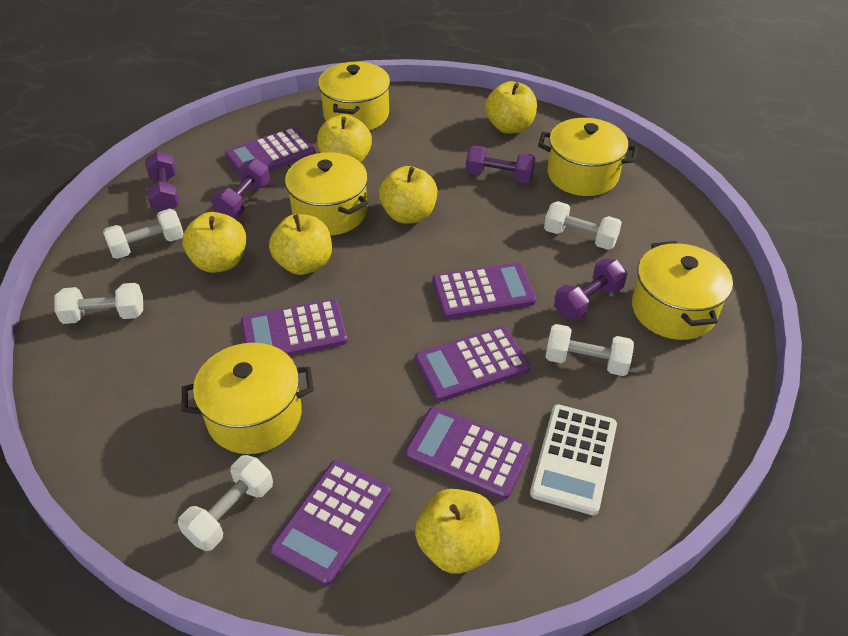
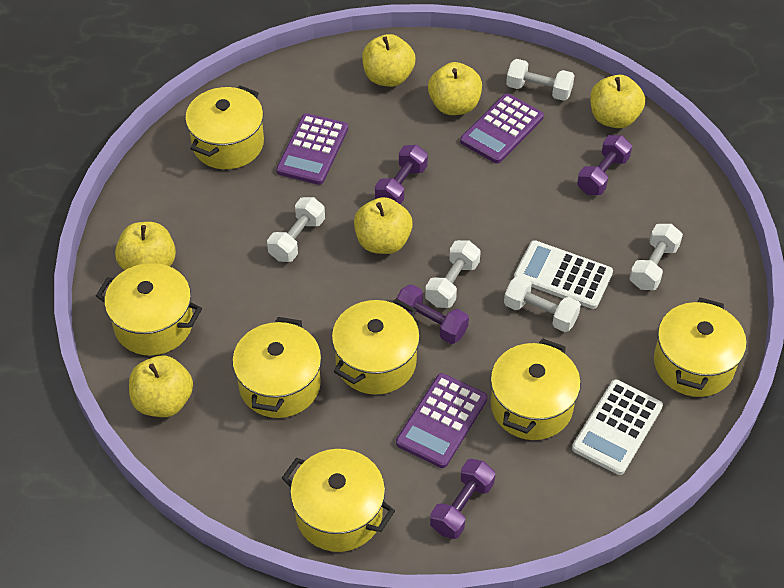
purple calculator: 6 -> 3
white calculator: 1 -> 2
yellow pot: 5 -> 7

